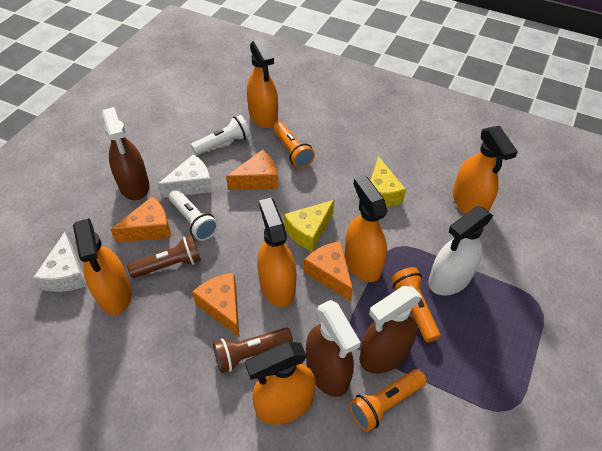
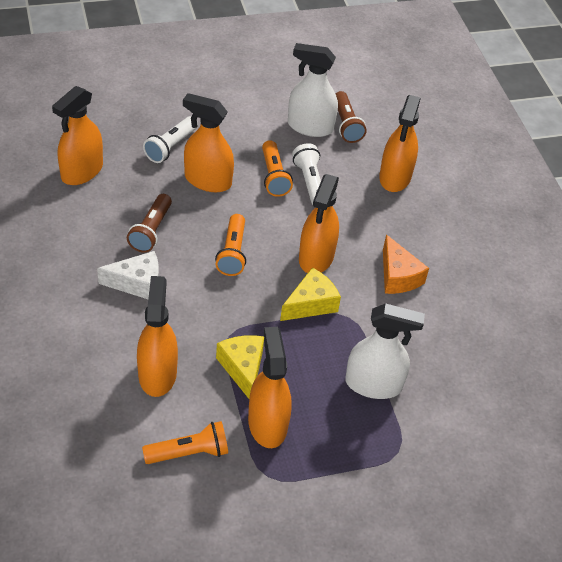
brown spray bottle: 3 -> 0
orange cheese: 4 -> 1
white cheese: 2 -> 1
white spray bottle: 1 -> 2

